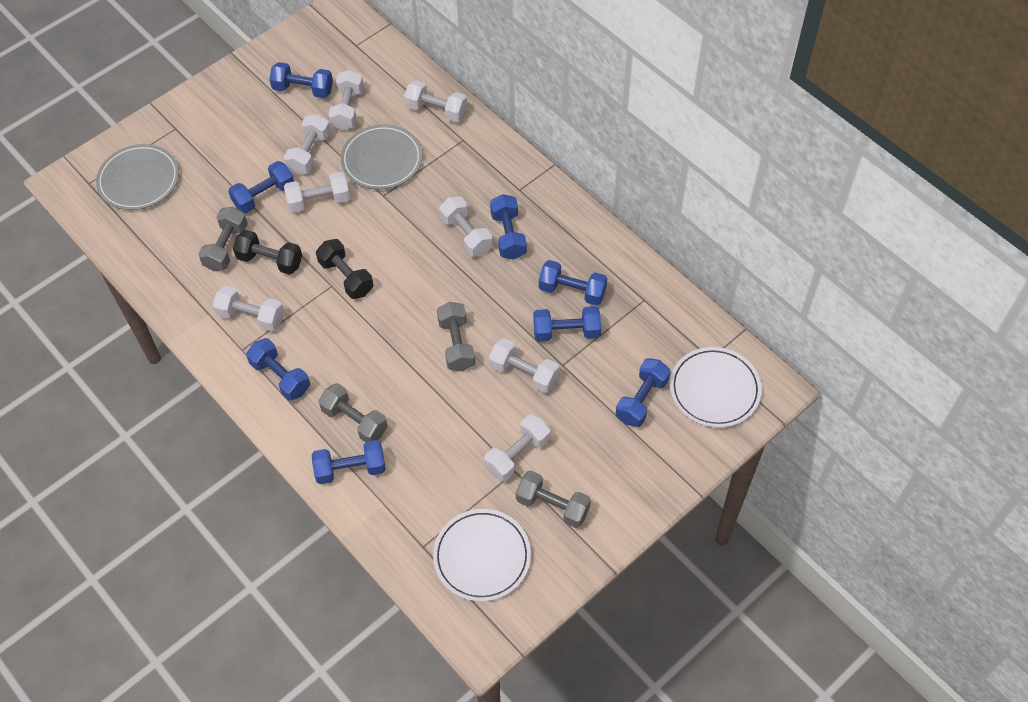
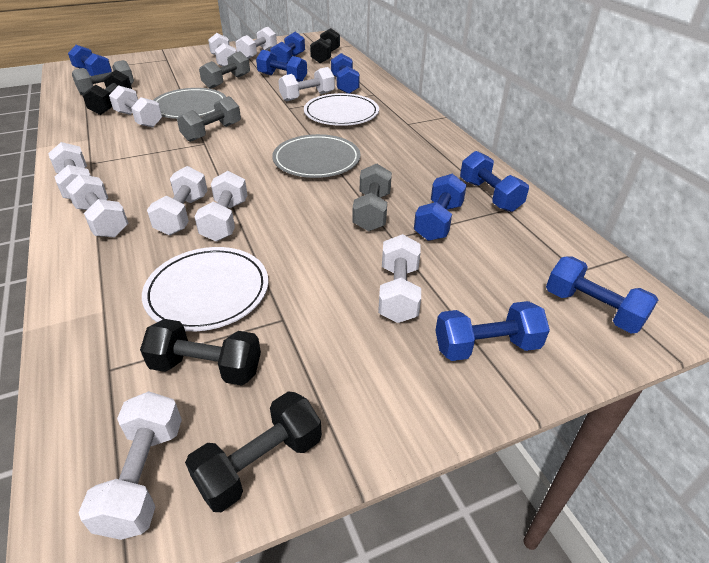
black dumbbell: 2 -> 4
white dumbbell: 8 -> 10

